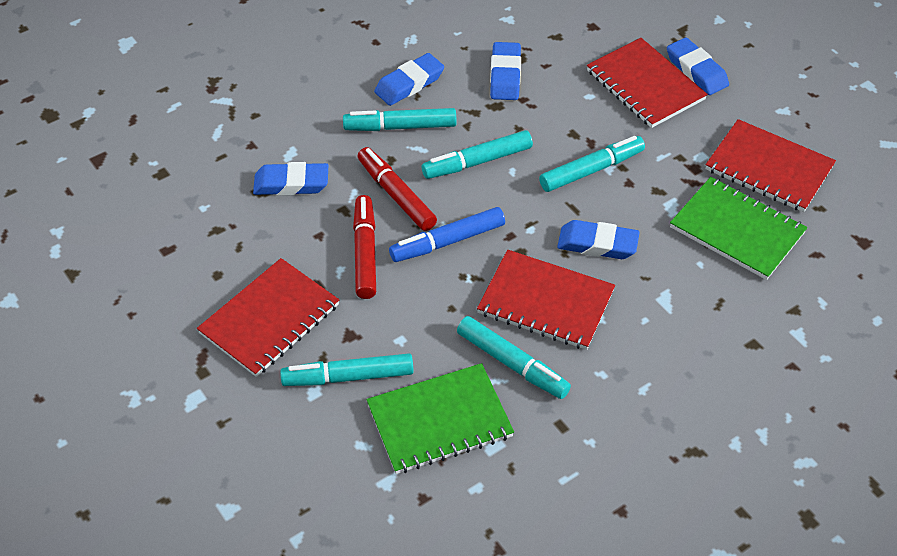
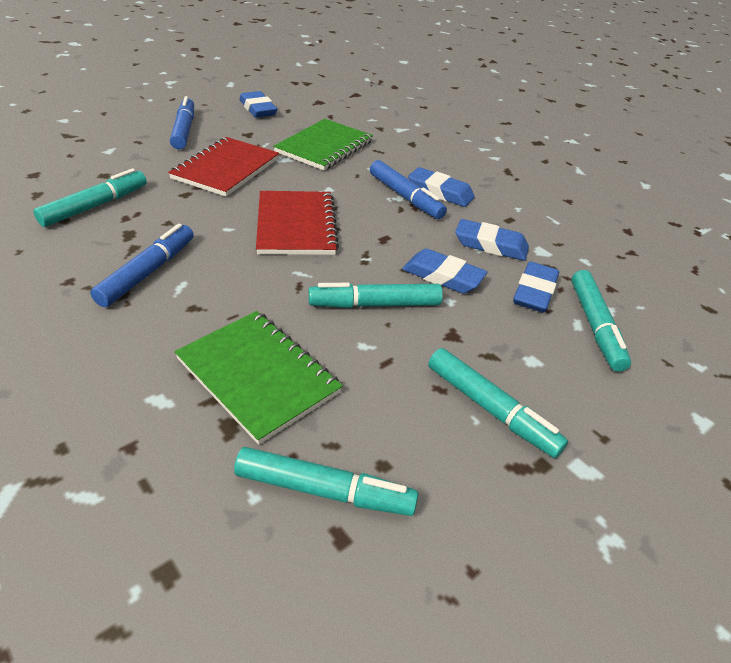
blue marker: 1 -> 3
red marker: 2 -> 0
red notebook: 4 -> 2

